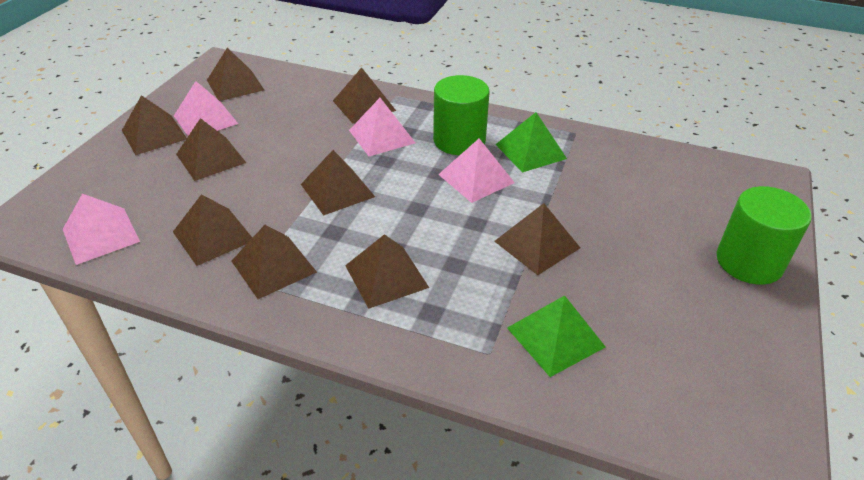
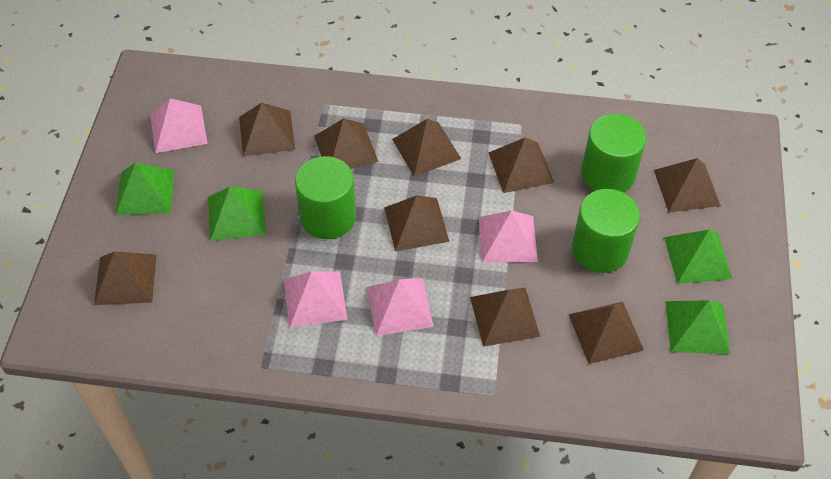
green cylinder: 2 -> 3
green pyramid: 2 -> 4

